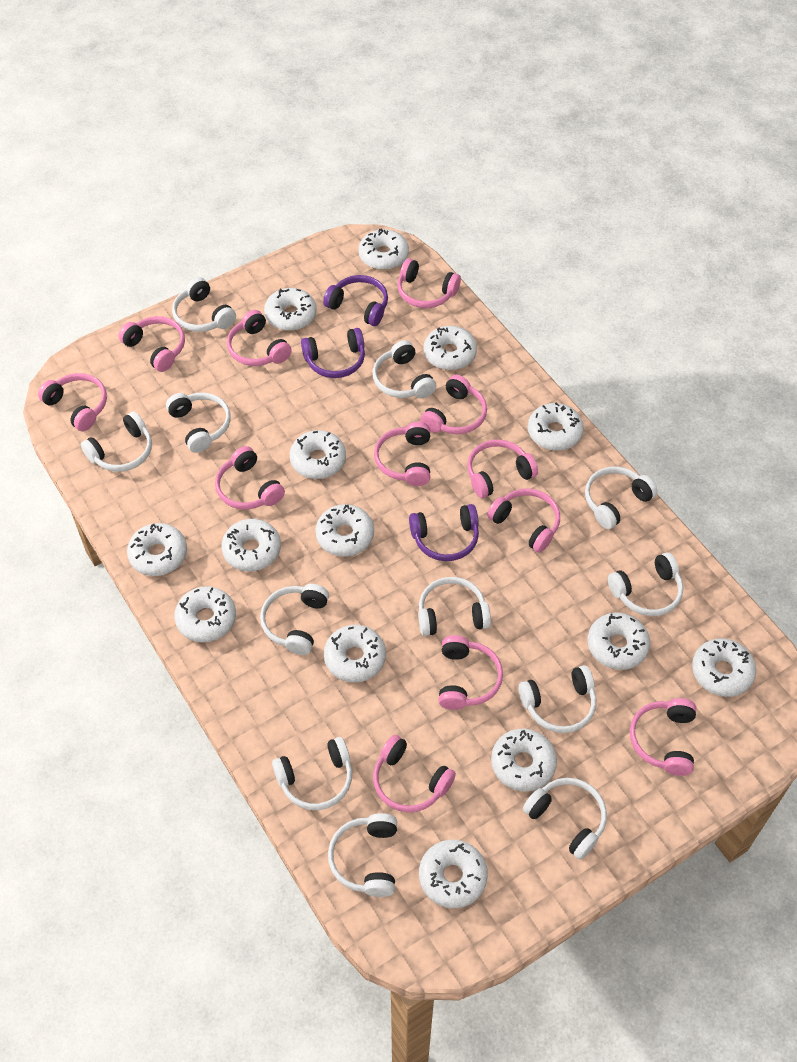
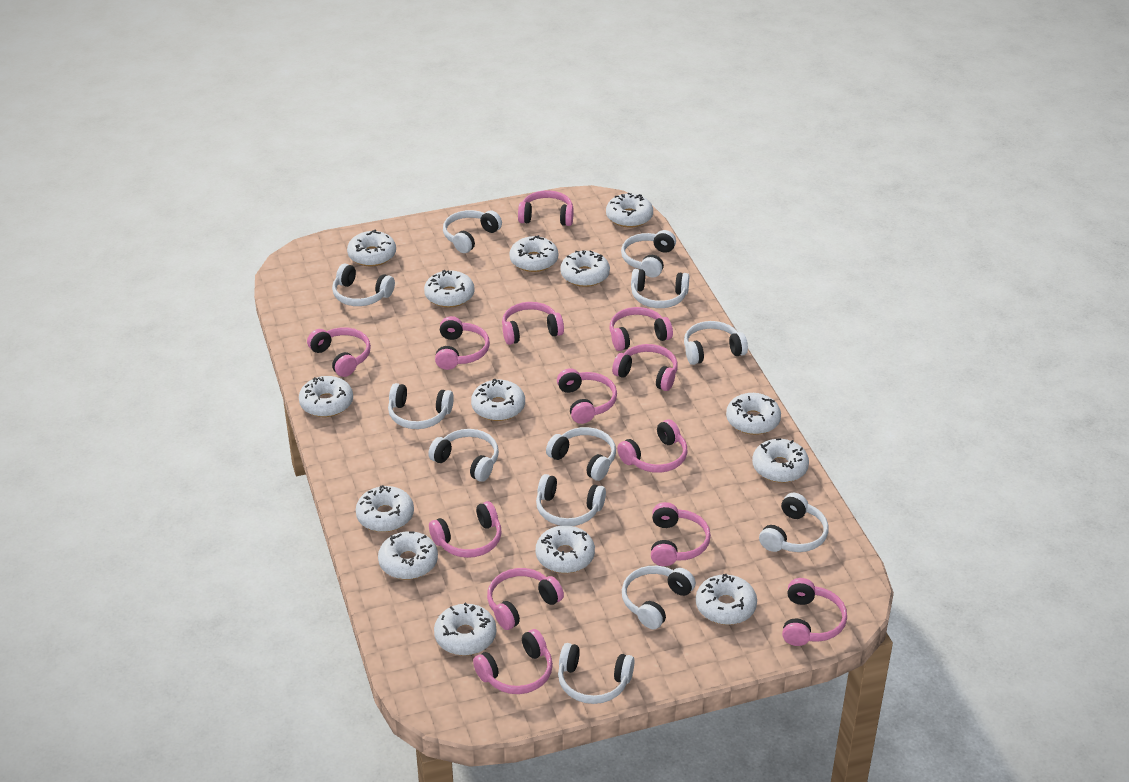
pink headphones: 12 -> 13
purple headphones: 3 -> 0

